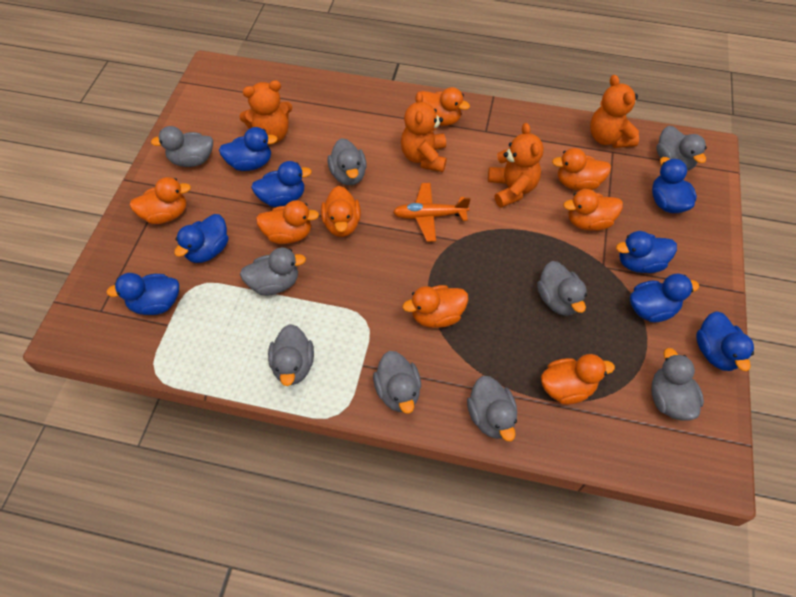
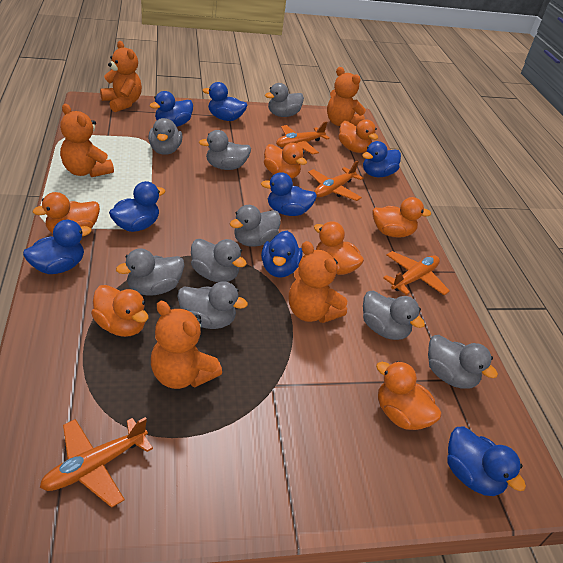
orange duck: 8 -> 7
orange plane: 1 -> 4
orange teddy bear: 4 -> 5

